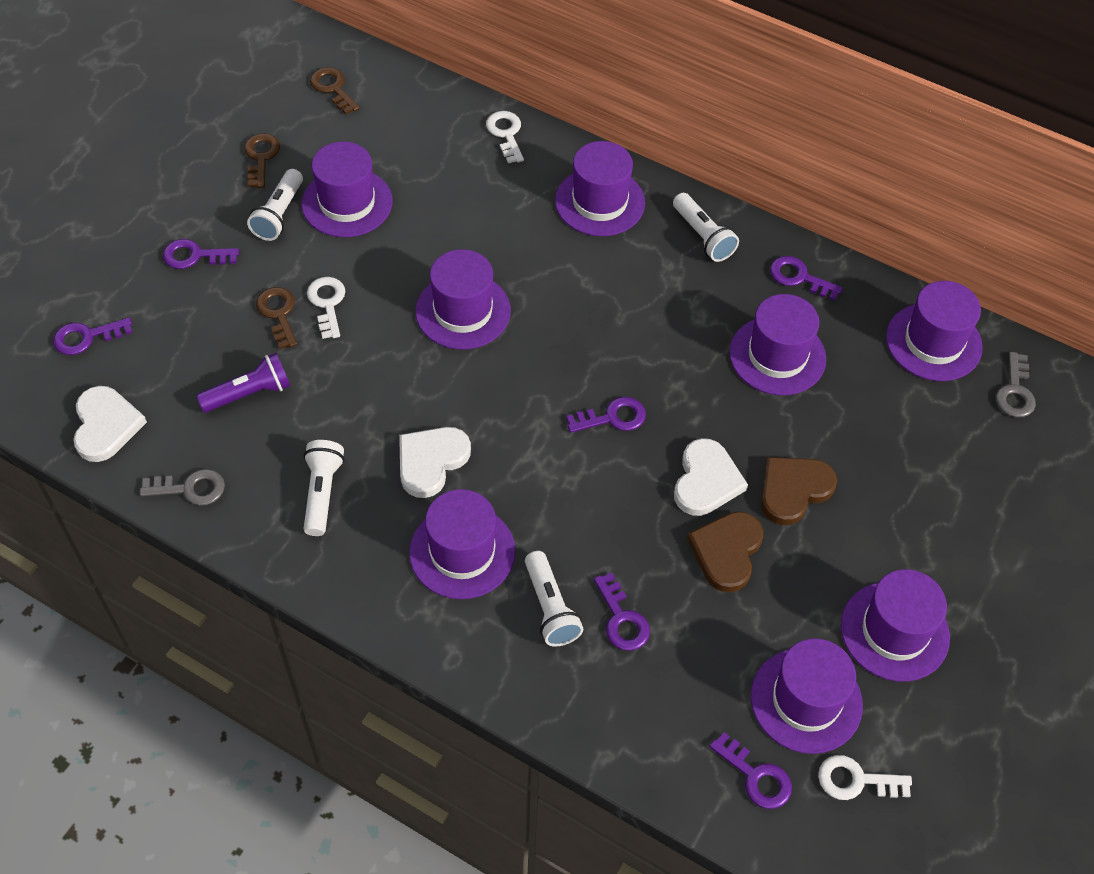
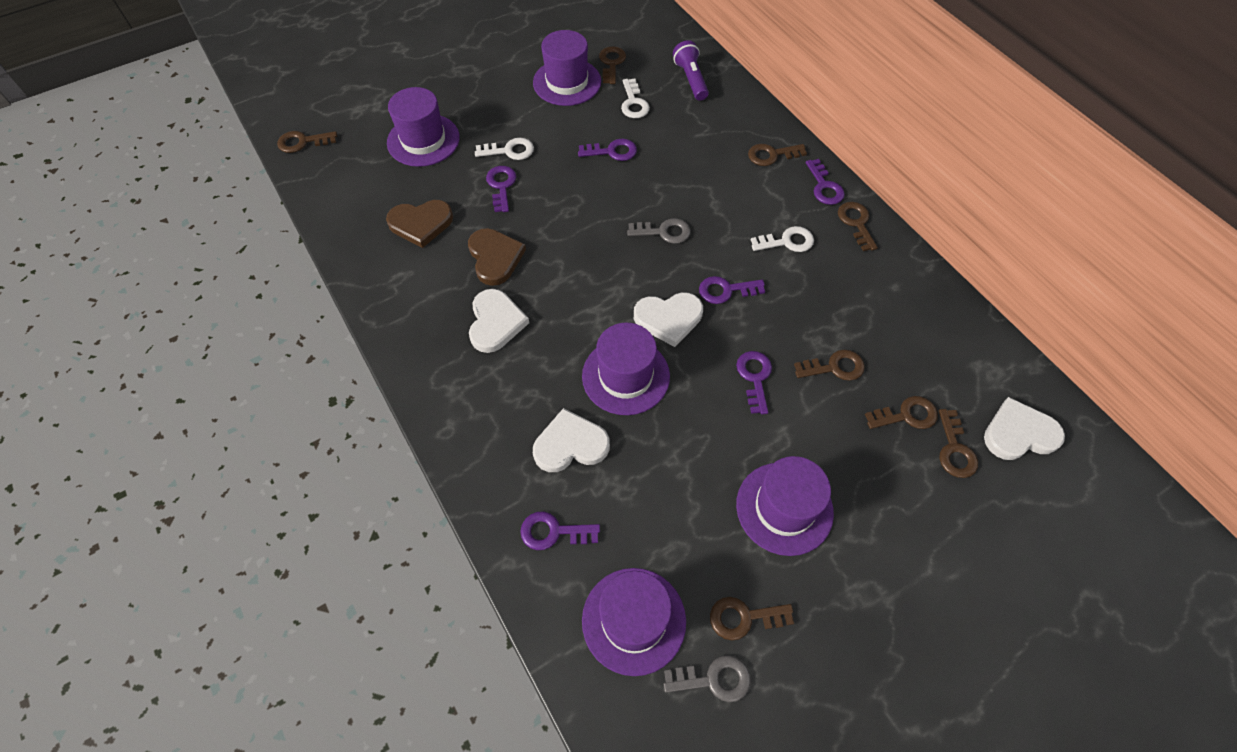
brown key: 3 -> 8
purple hat: 8 -> 5
white flashlight: 4 -> 0
white heart: 3 -> 4

